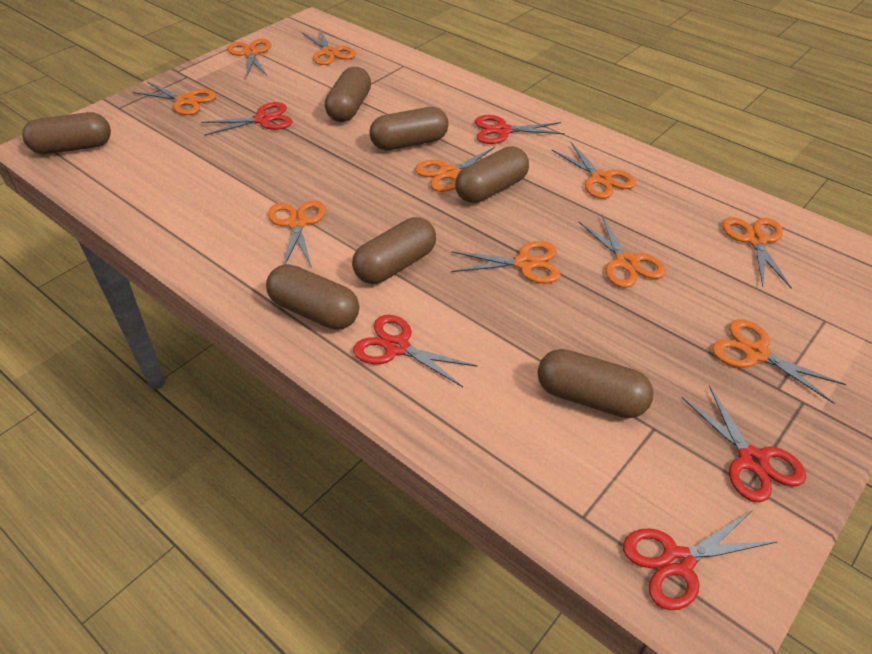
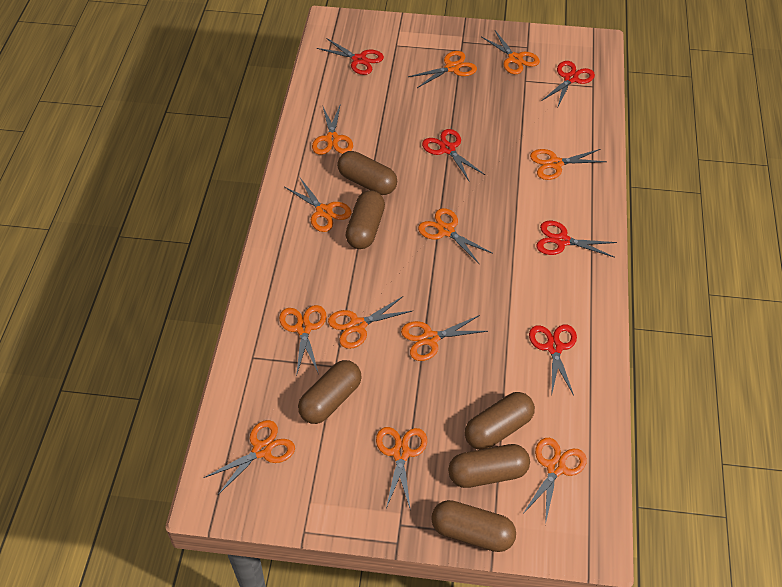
brown capsule: 7 -> 6
orange scissors: 10 -> 12

